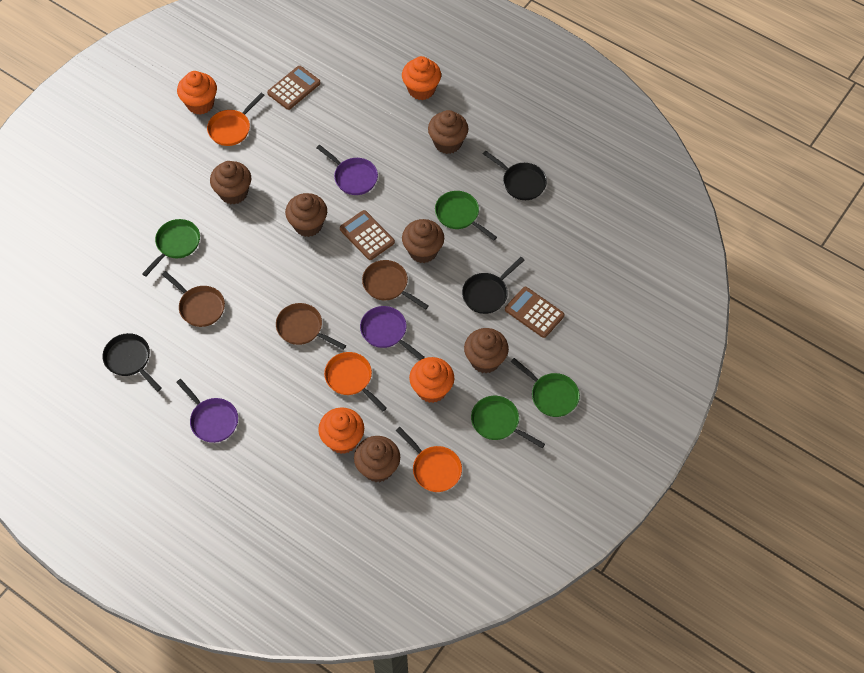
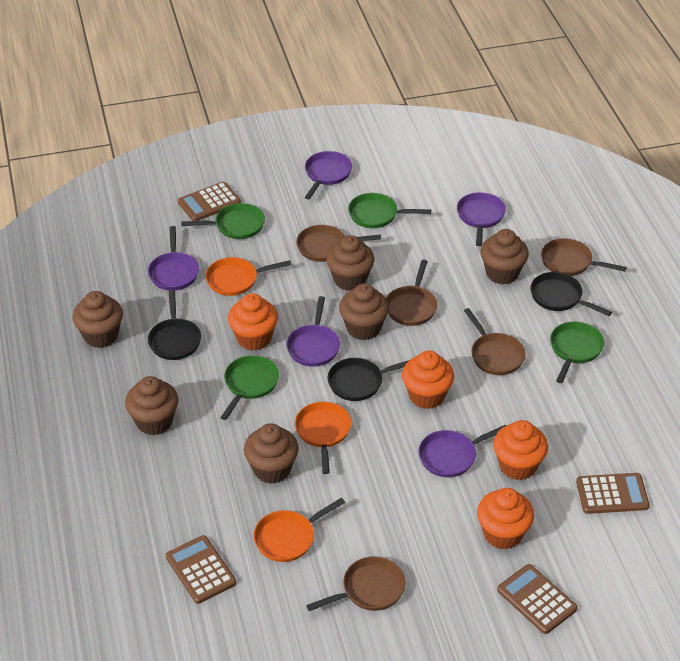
brown calculator: 3 -> 4
brown pan: 3 -> 5
purple pan: 3 -> 5

